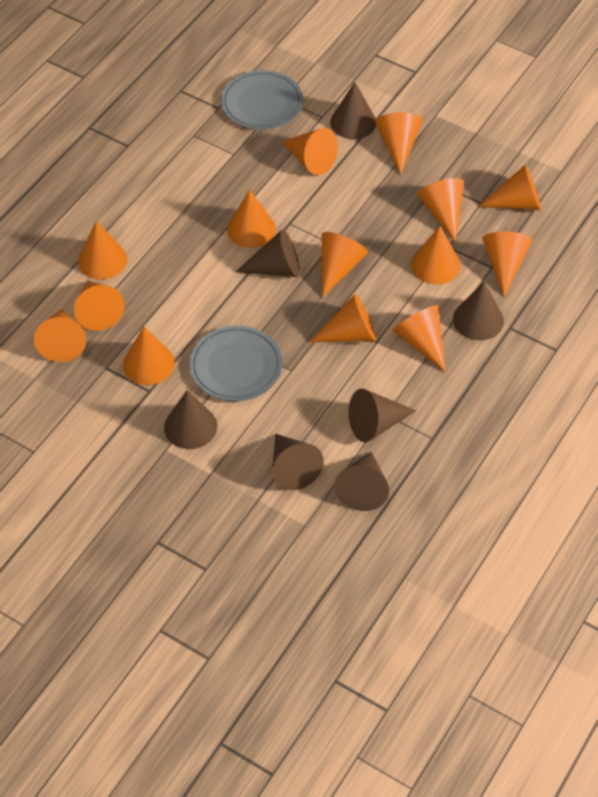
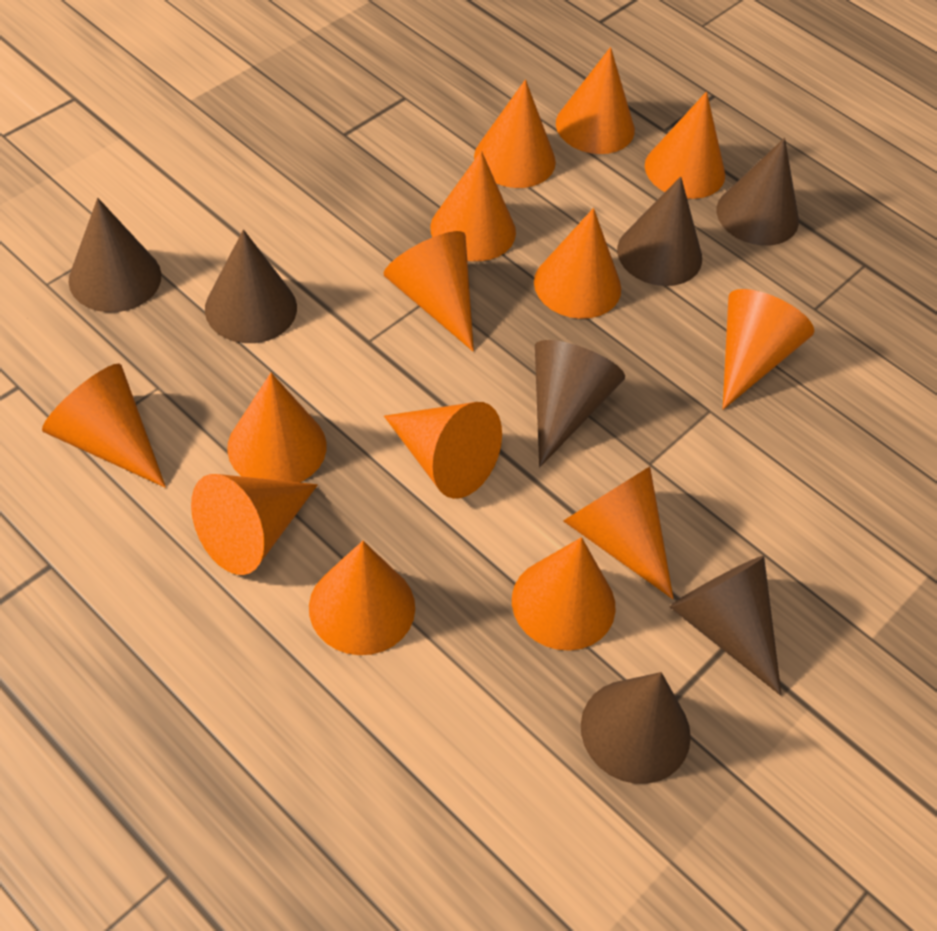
grey plate: 2 -> 0

